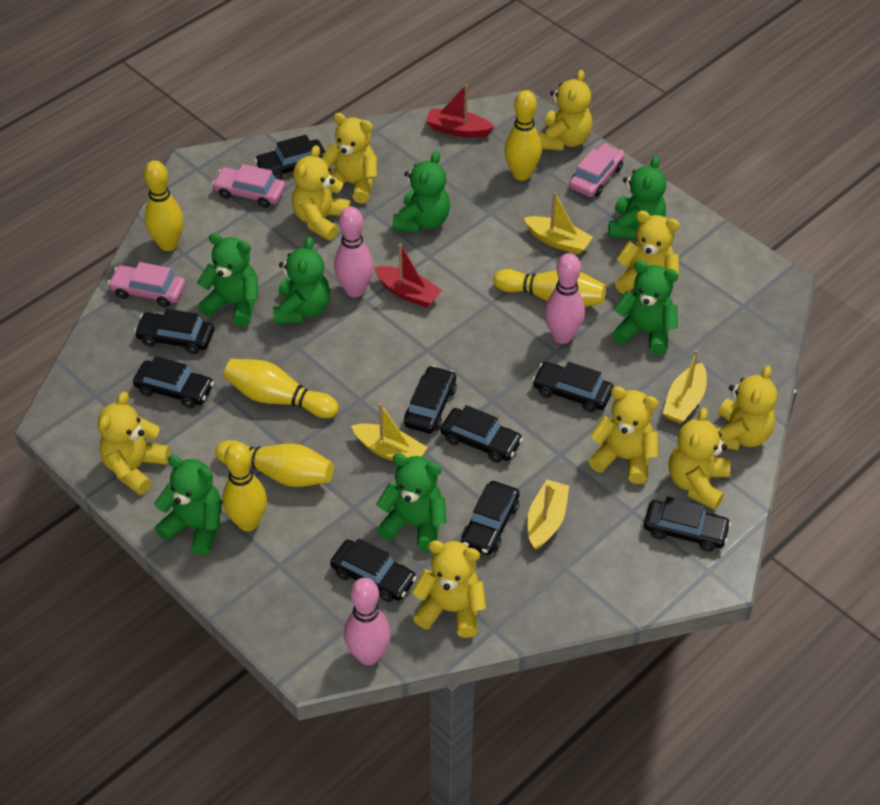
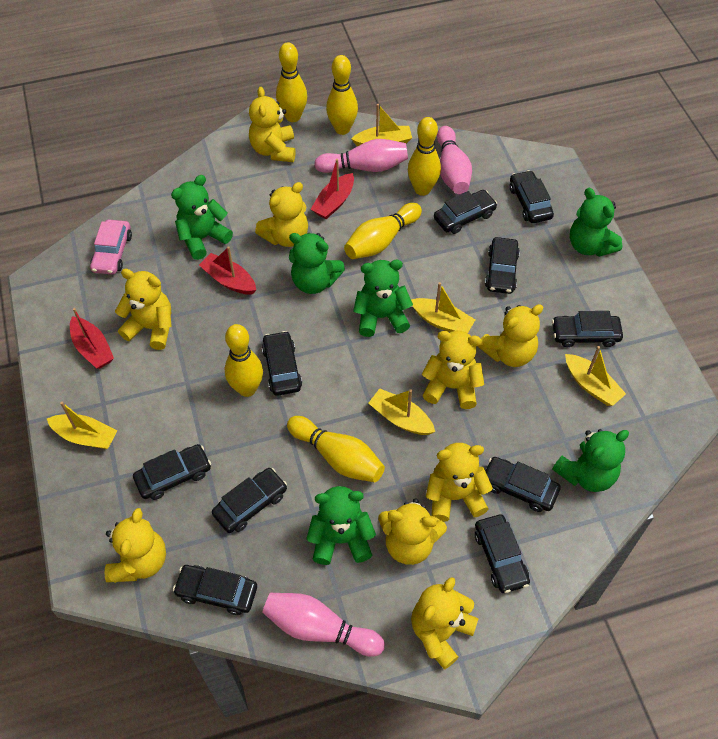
black car: 9 -> 10
green teddy bear: 7 -> 6
pink car: 3 -> 1
red boat: 2 -> 3
yellow boat: 4 -> 5

